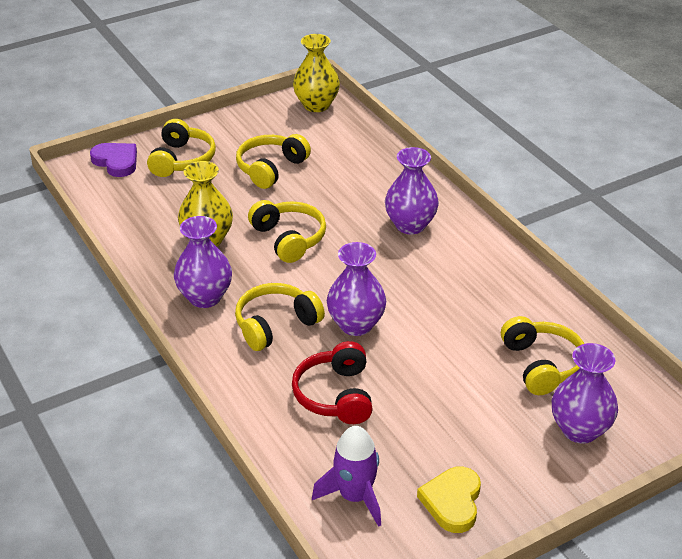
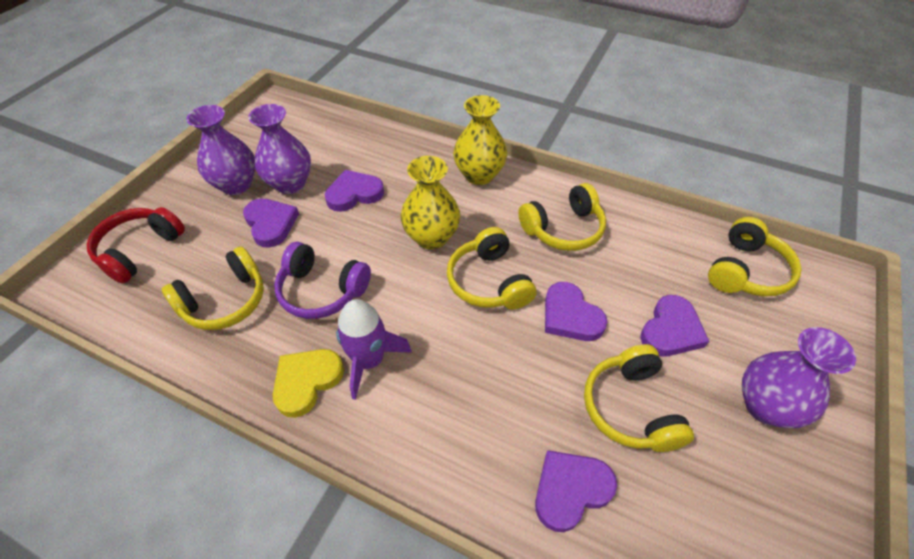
purple headphones: 0 -> 1
purple heart: 1 -> 5
purple vase: 4 -> 3

